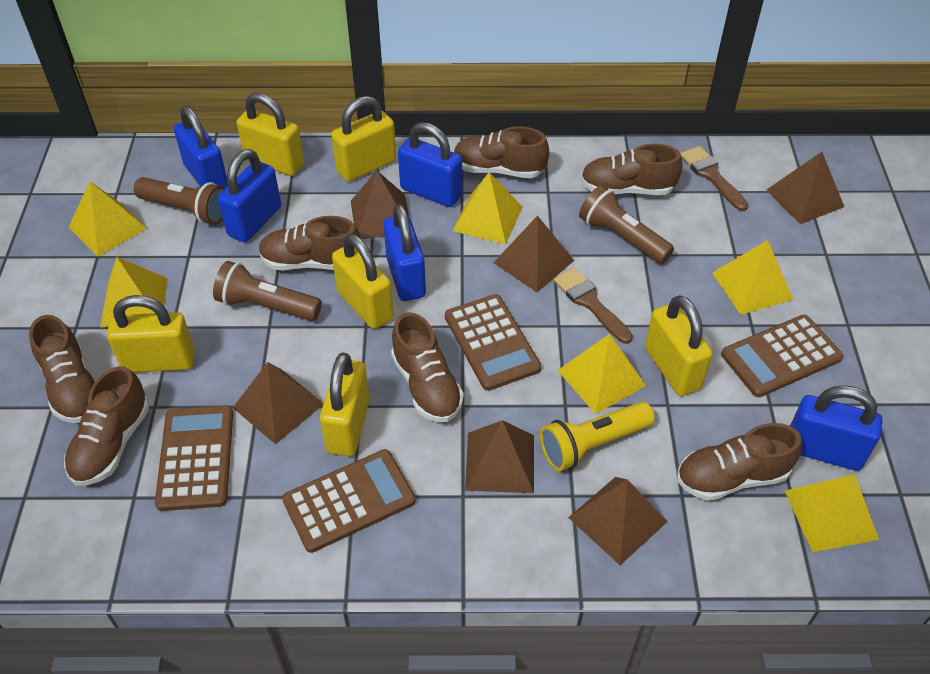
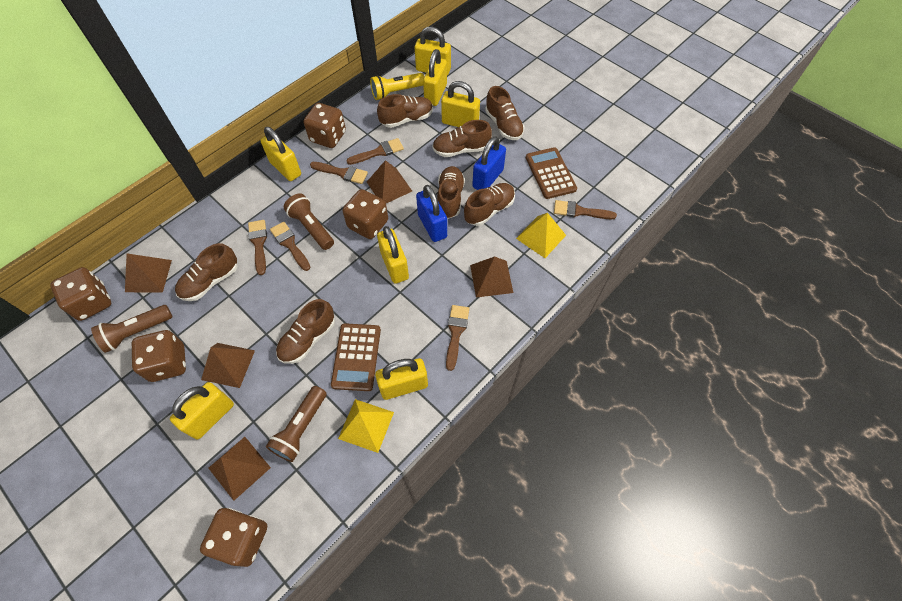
blue padlock: 5 -> 2
brown brush: 2 -> 6
brown calculator: 4 -> 2
brown dice: 0 -> 5
brown pyramid: 6 -> 5
yellow padlock: 6 -> 7
yellow pyramid: 6 -> 2

